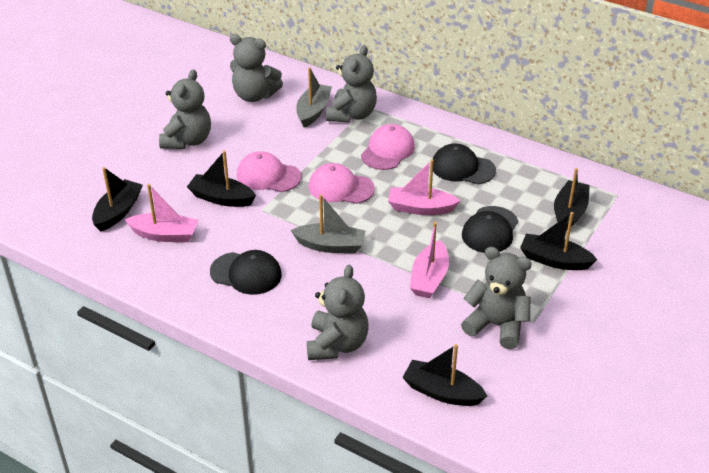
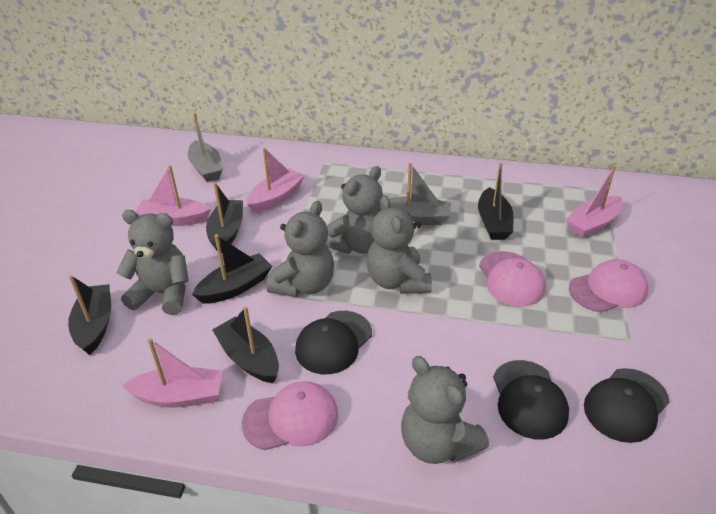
pink boat: 3 -> 4

